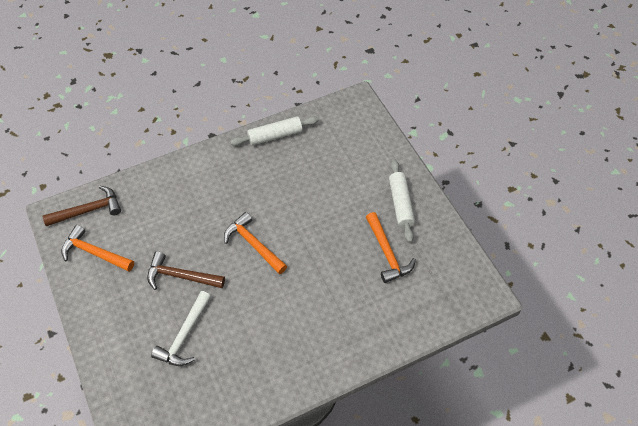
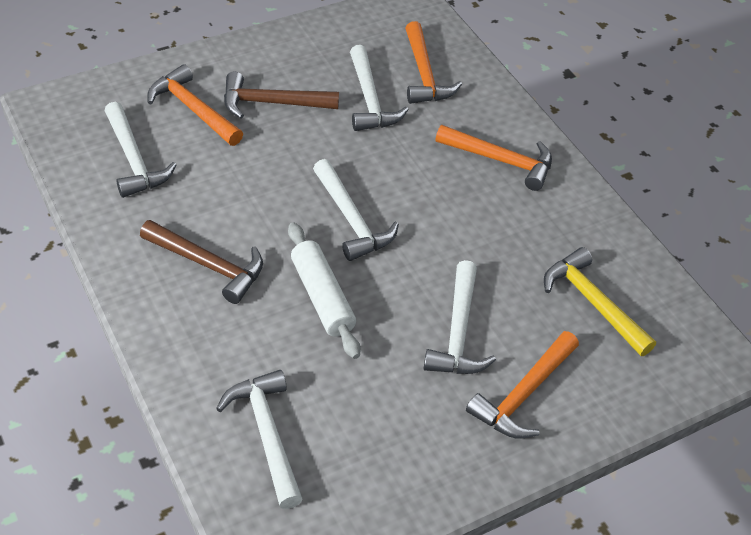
orange hammer: 3 -> 4
white hammer: 1 -> 5
white rolling pin: 2 -> 1
yellow hammer: 0 -> 1

